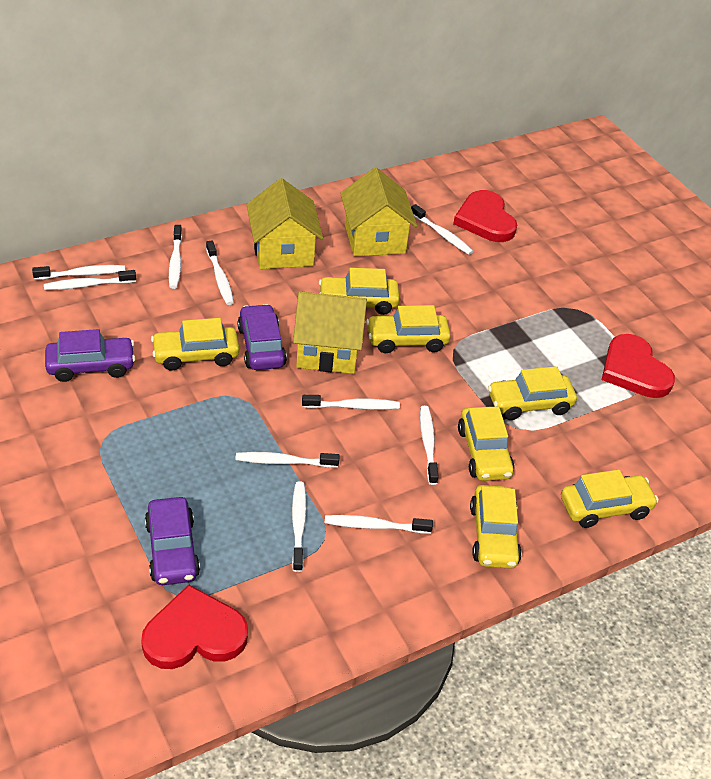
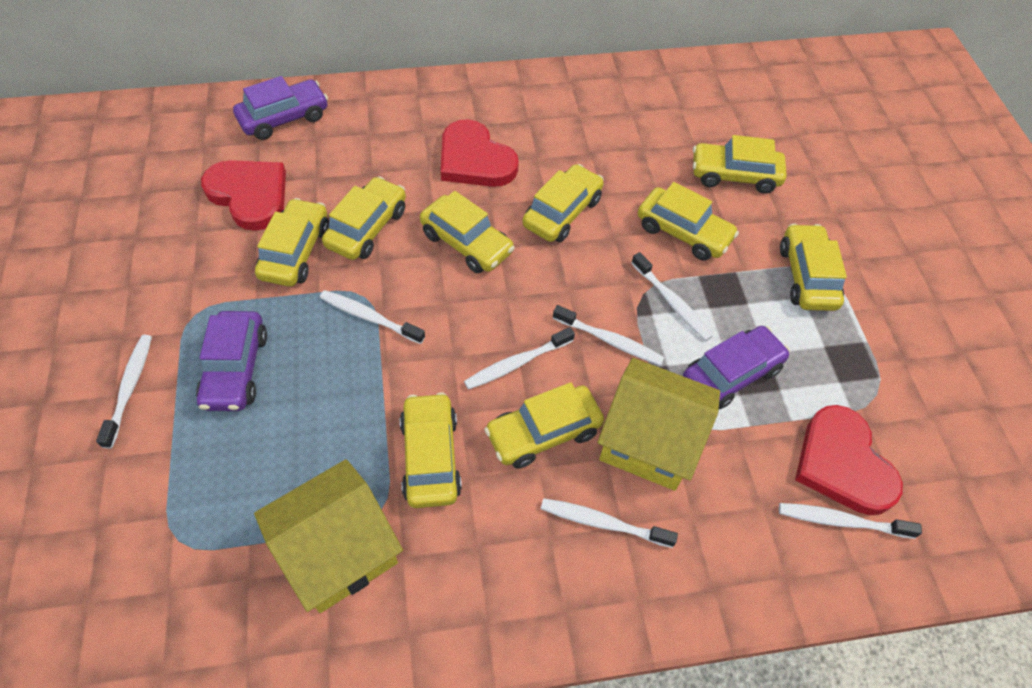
white toothbrush: 10 -> 7
yellow car: 7 -> 9
yellow house: 3 -> 2

